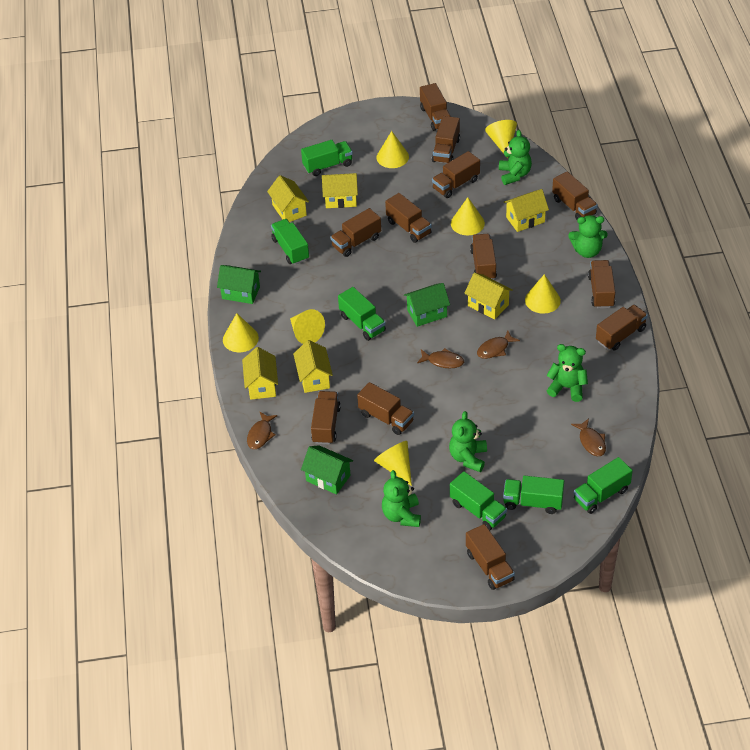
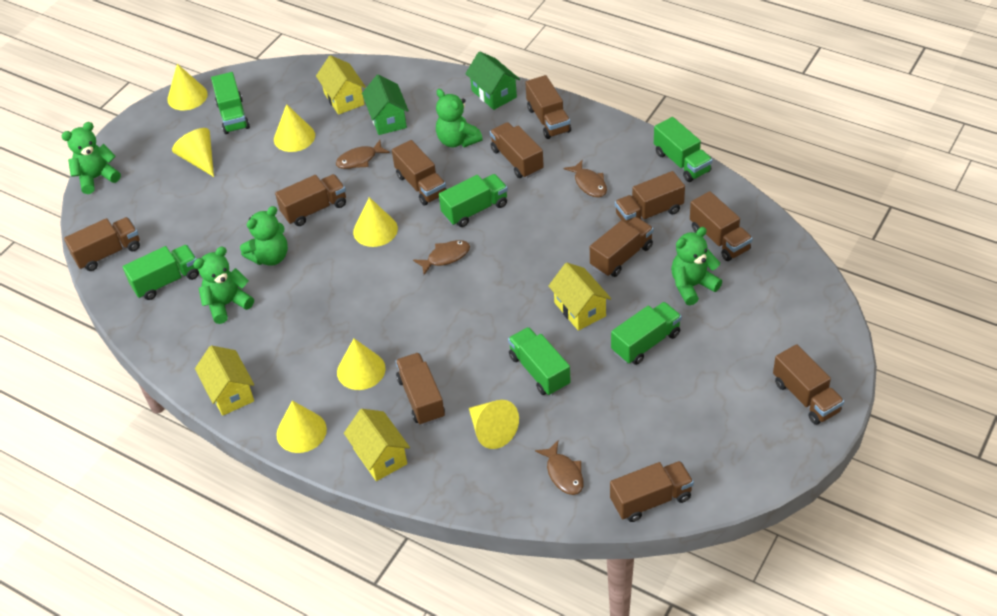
brown truck: 12 -> 11
green house: 3 -> 2
yellow house: 6 -> 4

